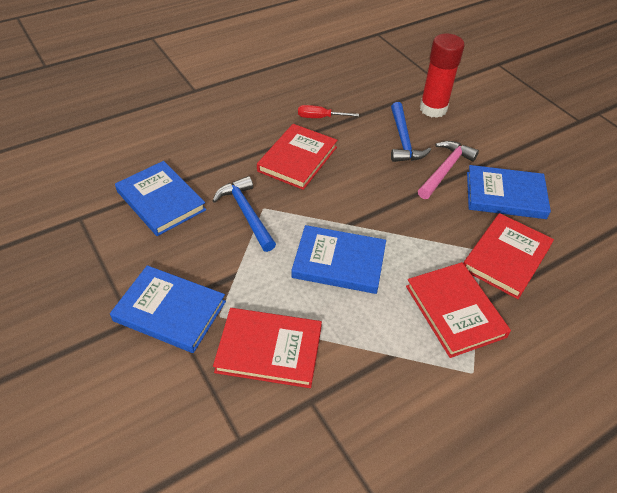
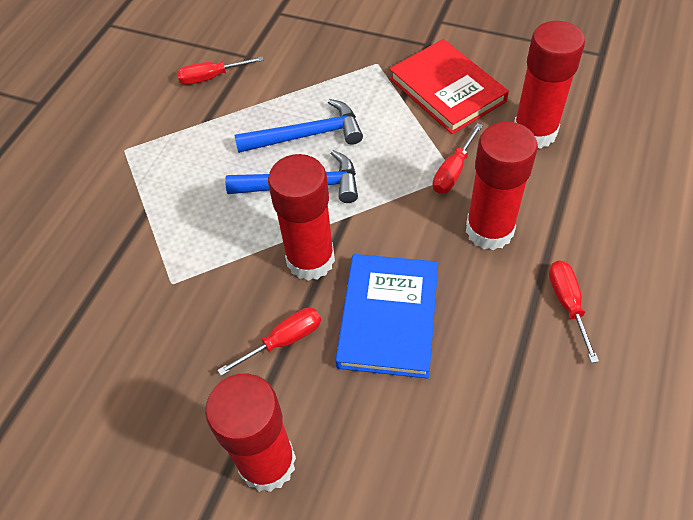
blue book: 4 -> 1
pink hammer: 1 -> 0
red book: 4 -> 1
red glue stick: 1 -> 4
red screwdriver: 1 -> 4

